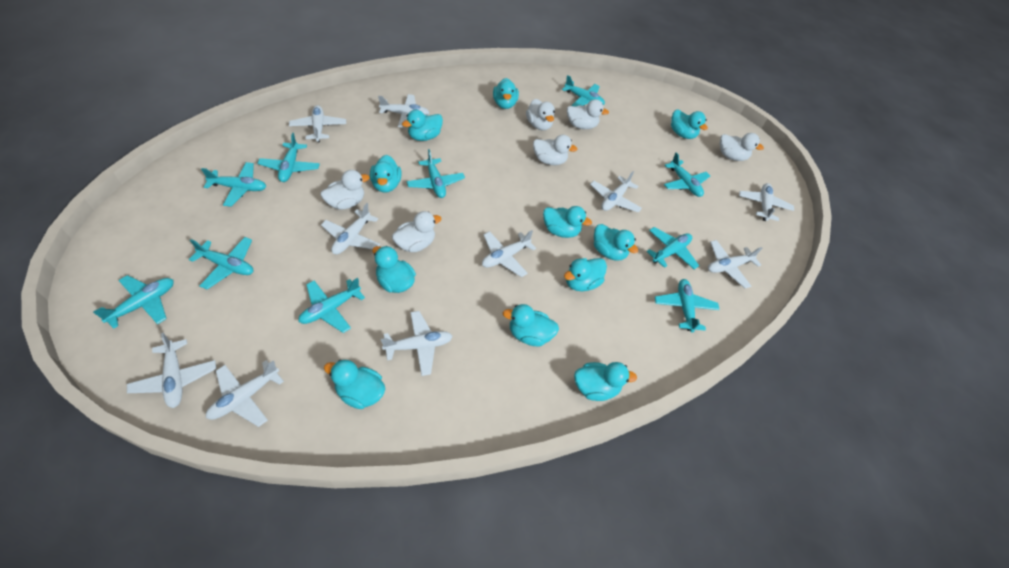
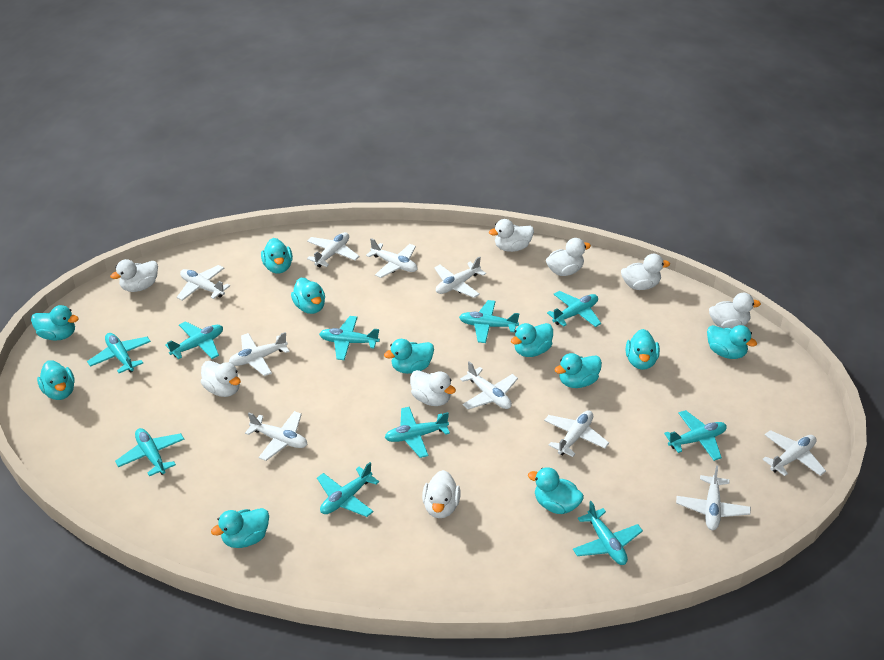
white duck: 6 -> 8

